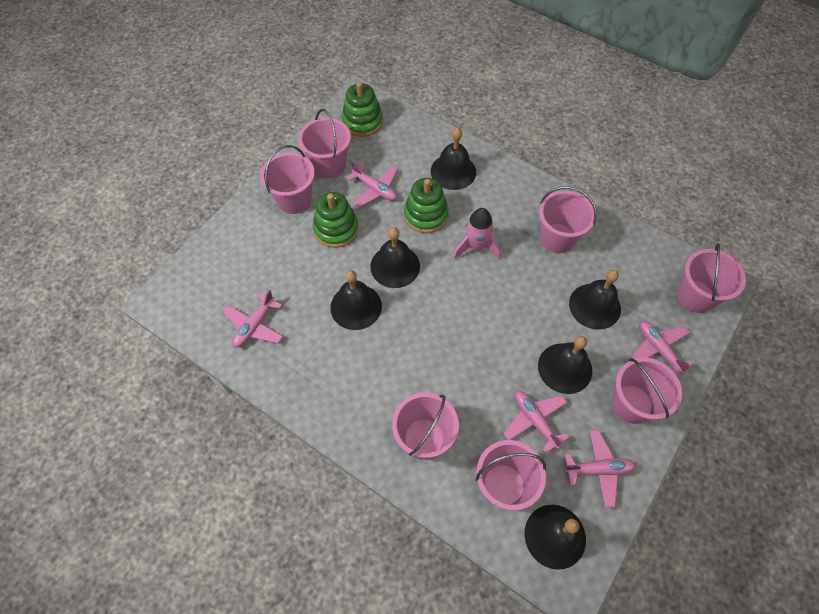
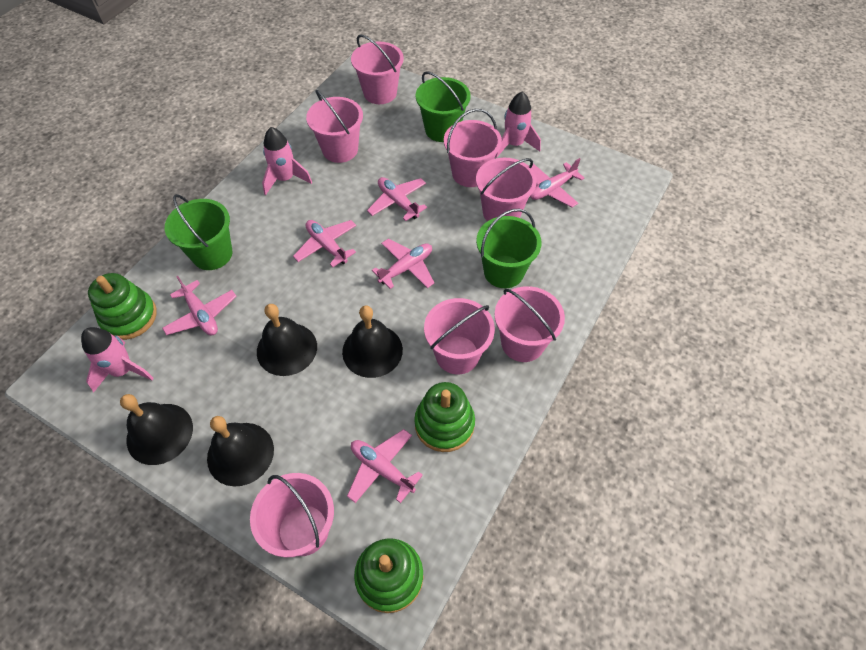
black bell: 6 -> 4
green bucket: 0 -> 3
pink plane: 5 -> 6
pink rocket: 1 -> 3

